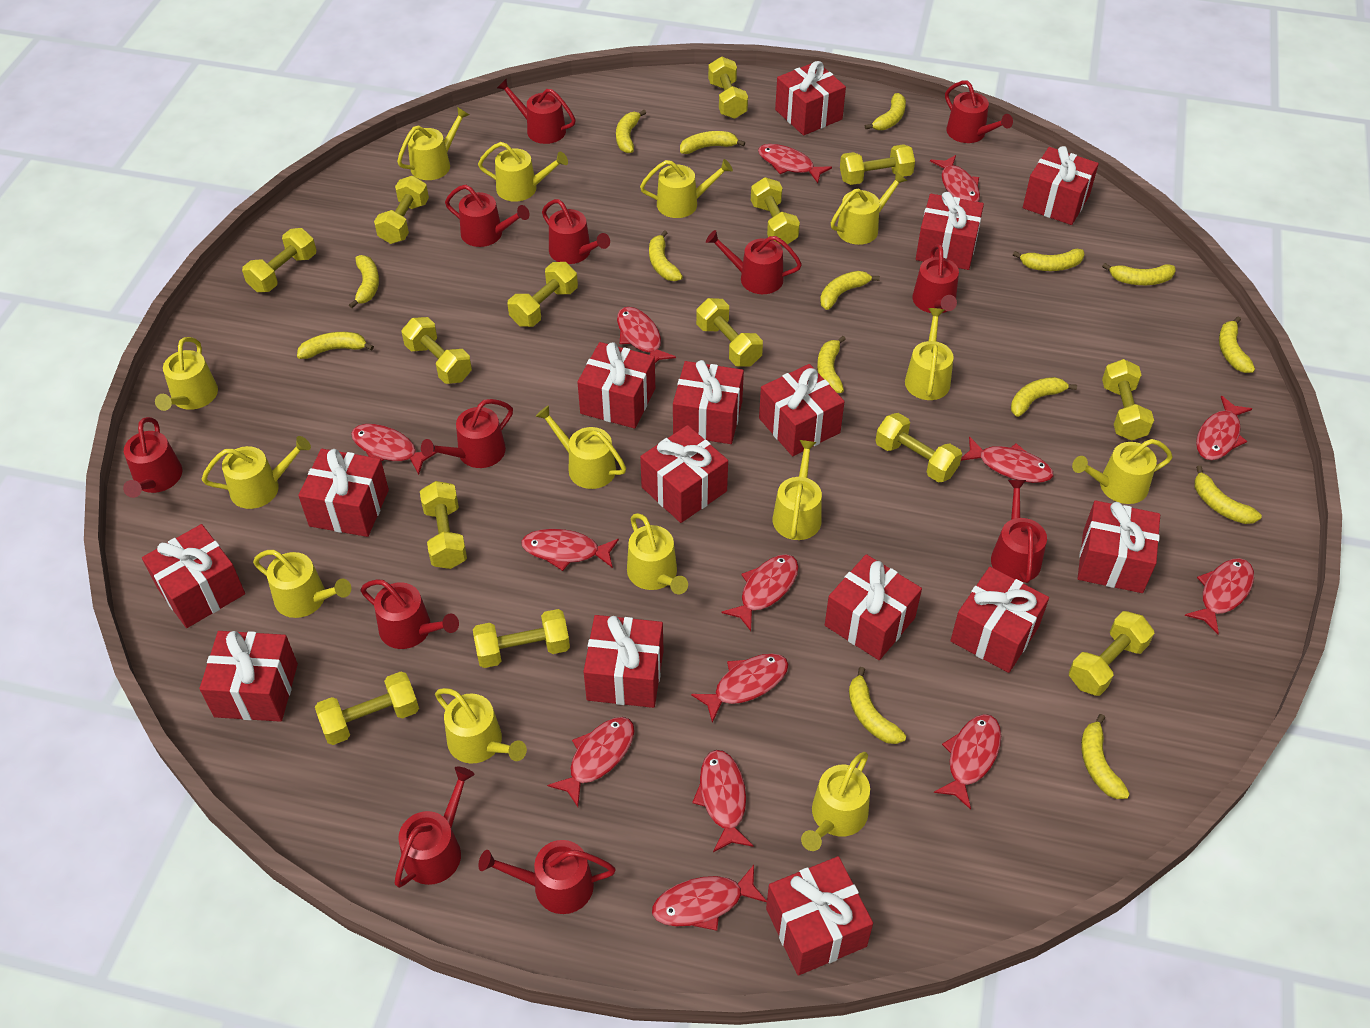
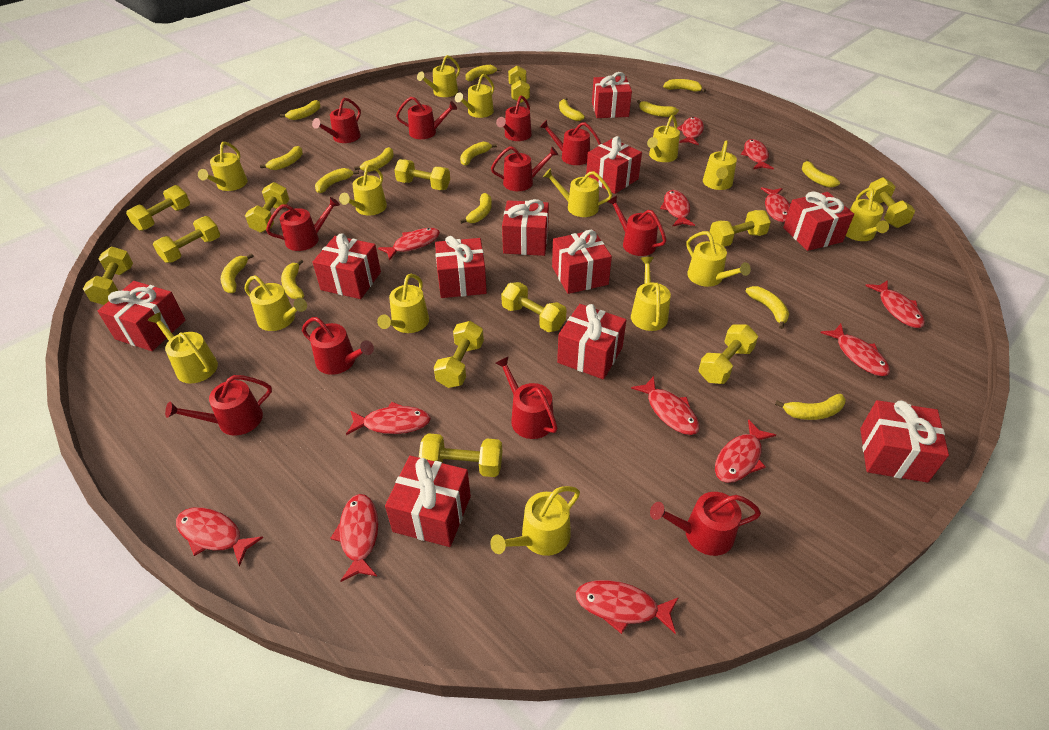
red fish: 14 -> 13
red gift: 15 -> 11
red watering can: 12 -> 11
yellow dumbbell: 14 -> 12

